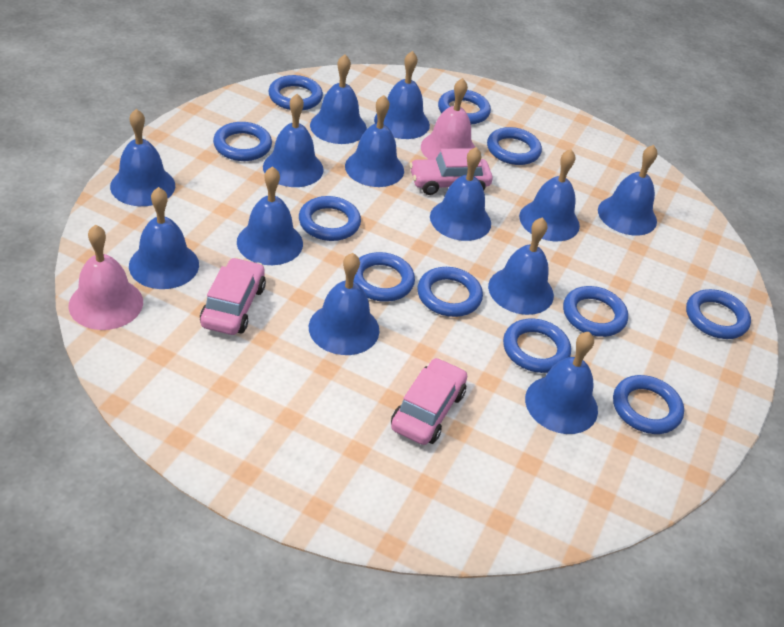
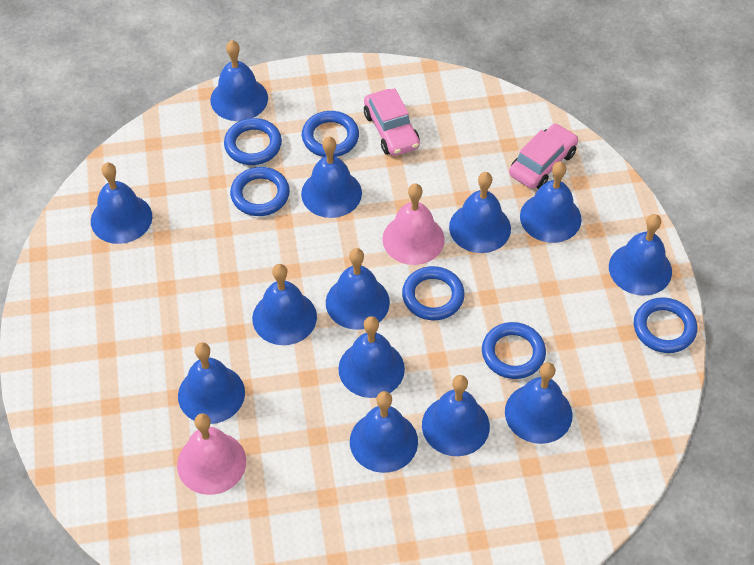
blue ring: 11 -> 6
pink car: 3 -> 2

